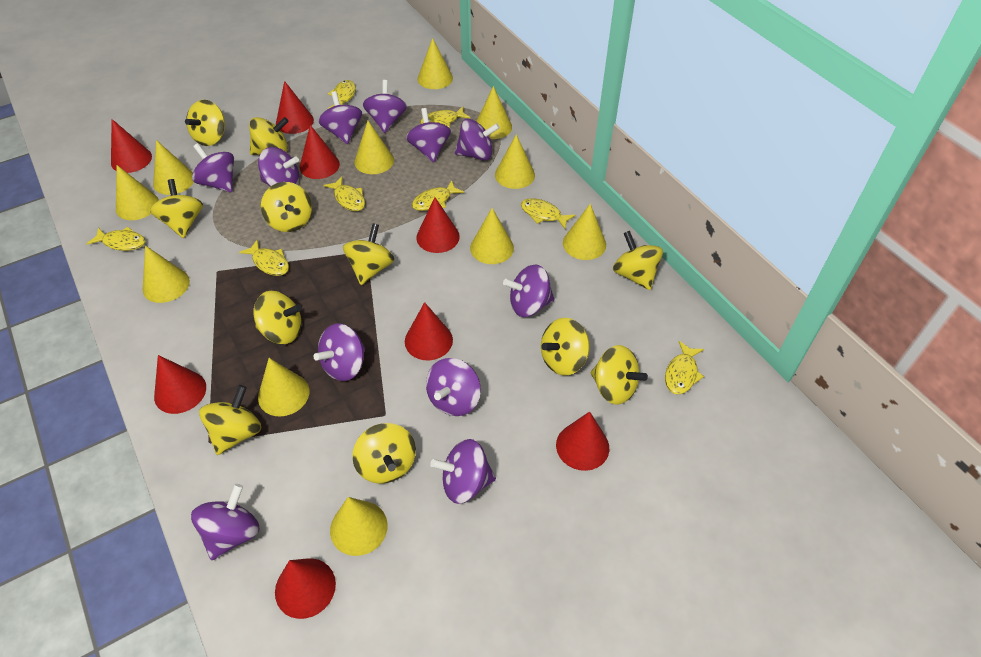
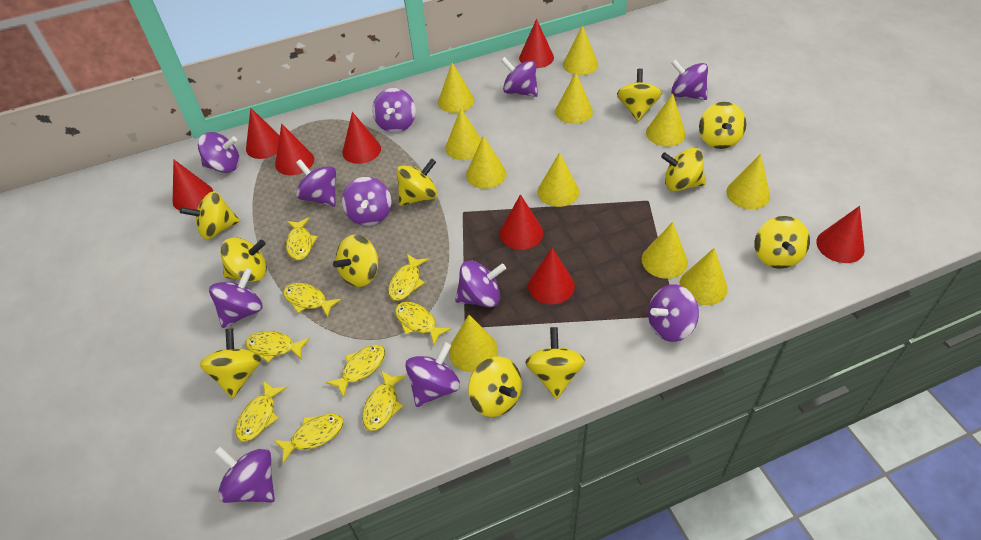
yellow fish: 8 -> 9

